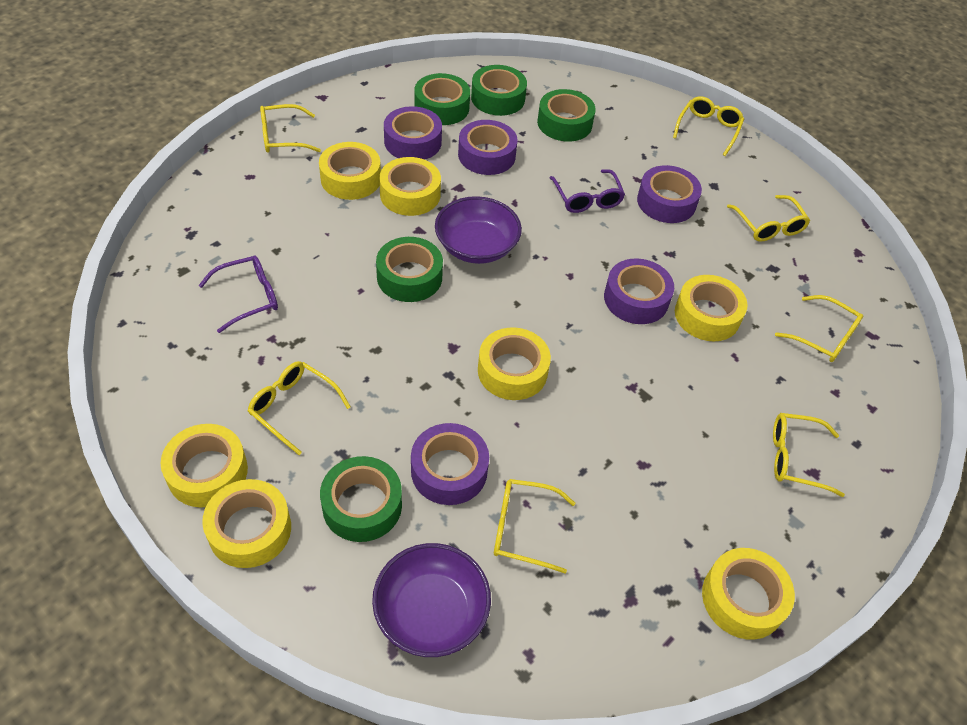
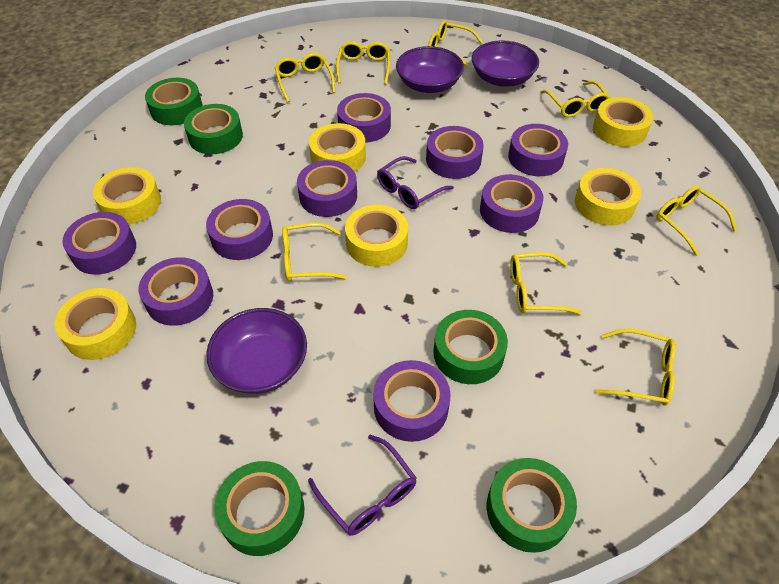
purple bowl: 2 -> 3
purple tape: 5 -> 9
yellow glasses: 7 -> 8
yellow tape: 7 -> 6

